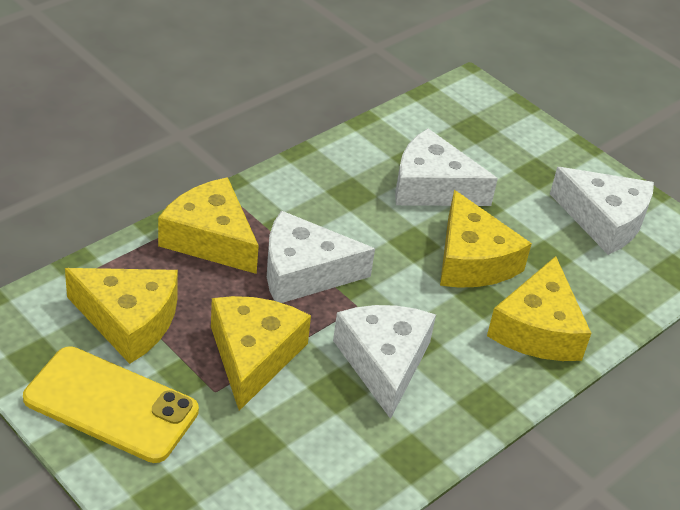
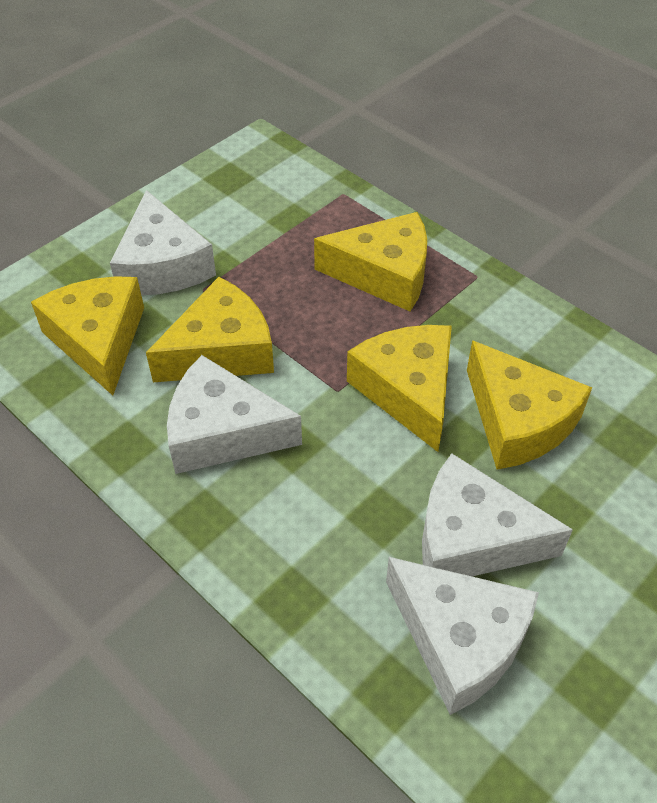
yellow phone: 1 -> 0

